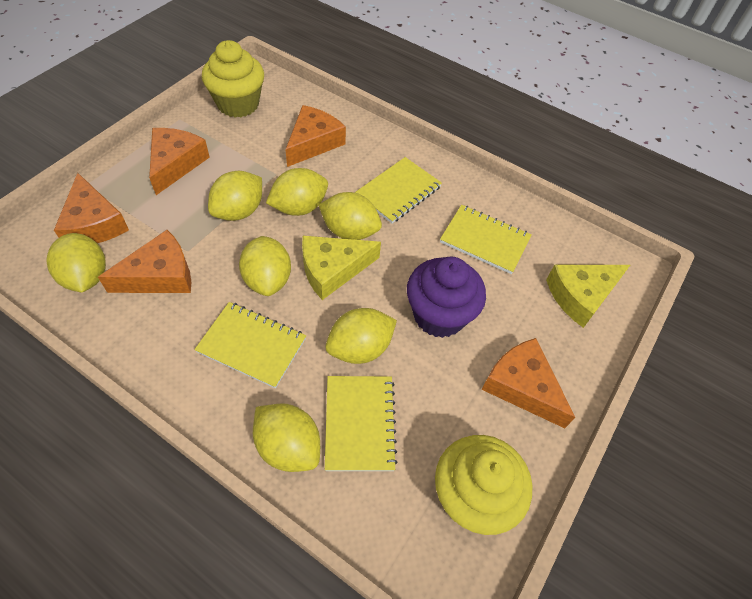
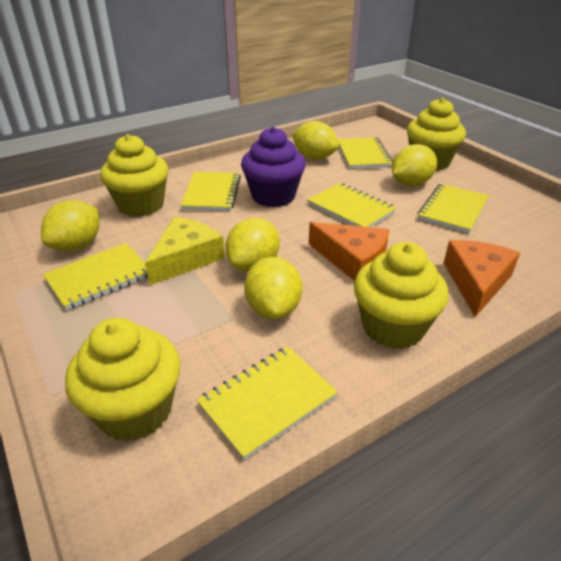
orange cheese: 5 -> 2
yellow cheese: 2 -> 1
yellow cupcake: 2 -> 4
yellow lemon: 7 -> 5
yellow notebook: 4 -> 6

